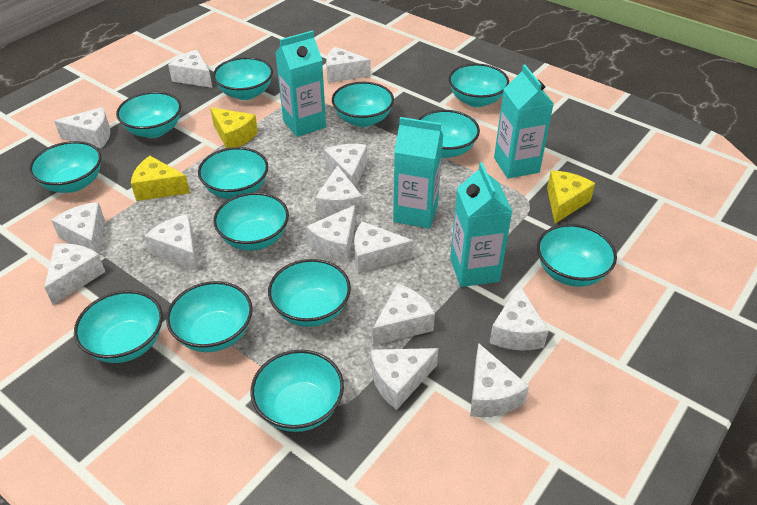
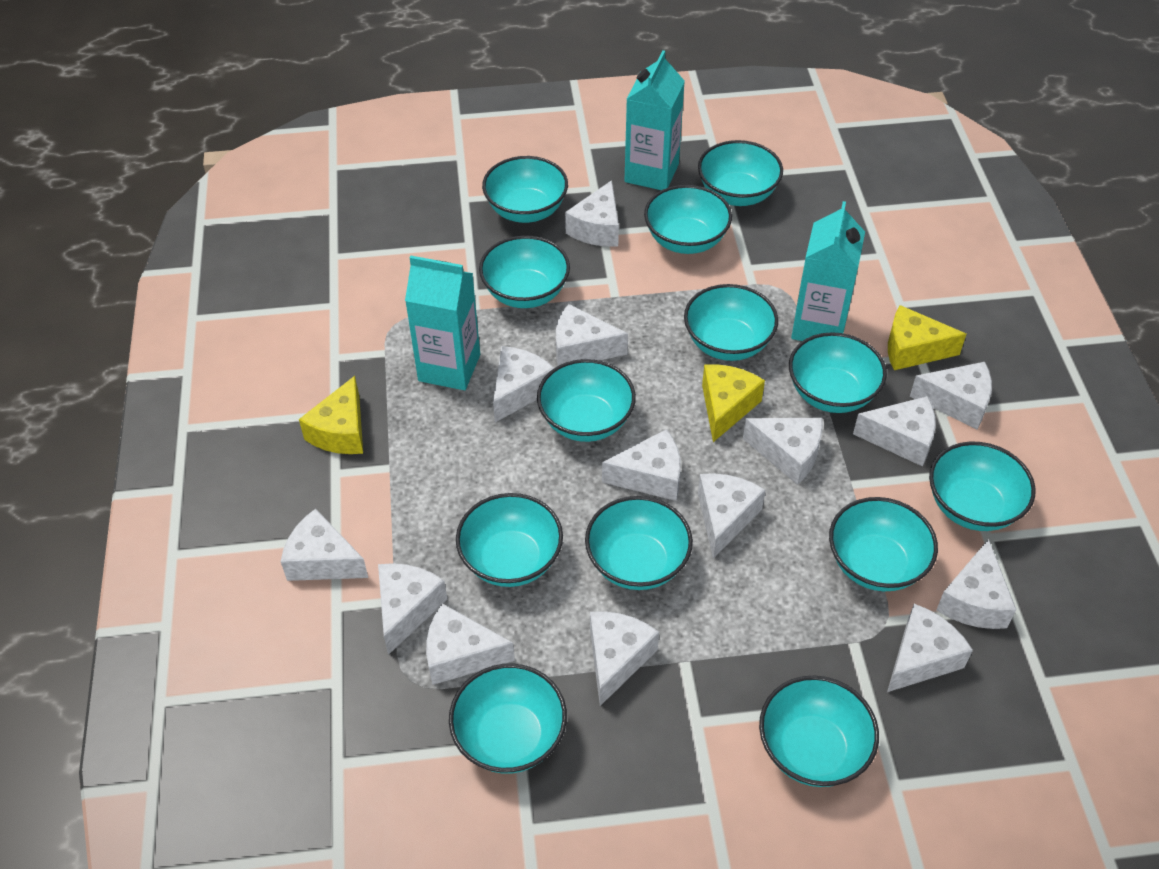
turquoise carton: 4 -> 3

